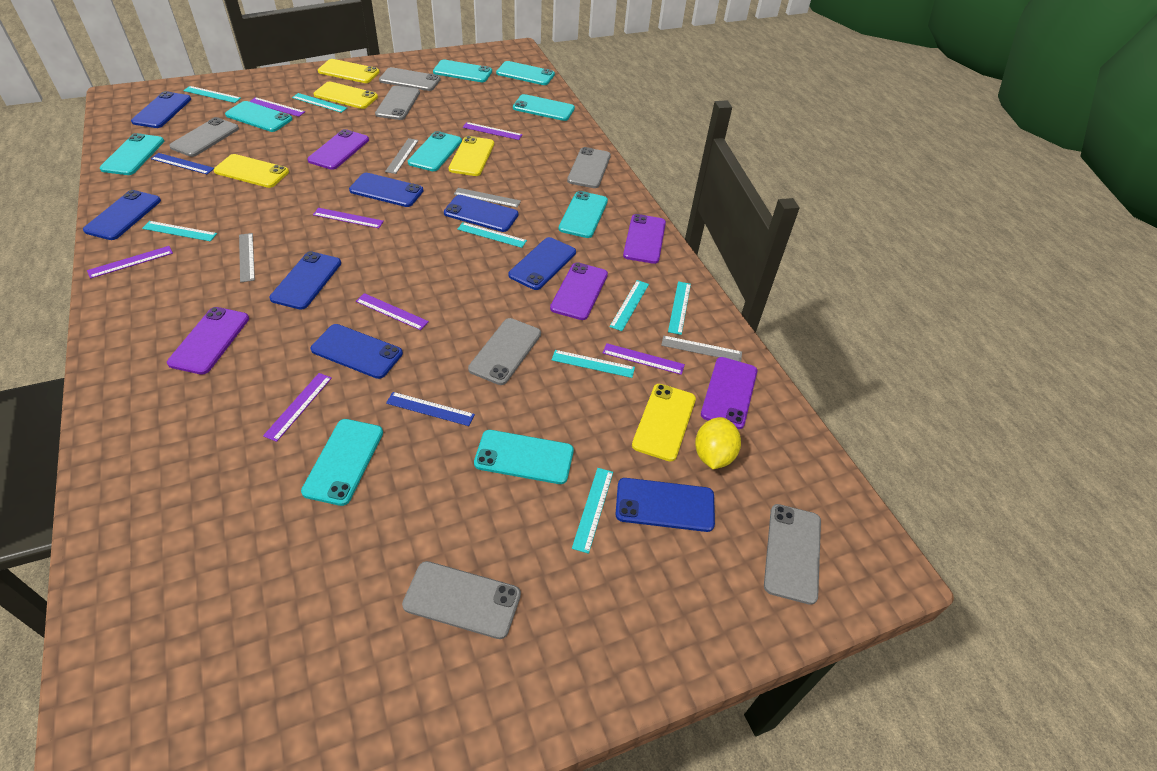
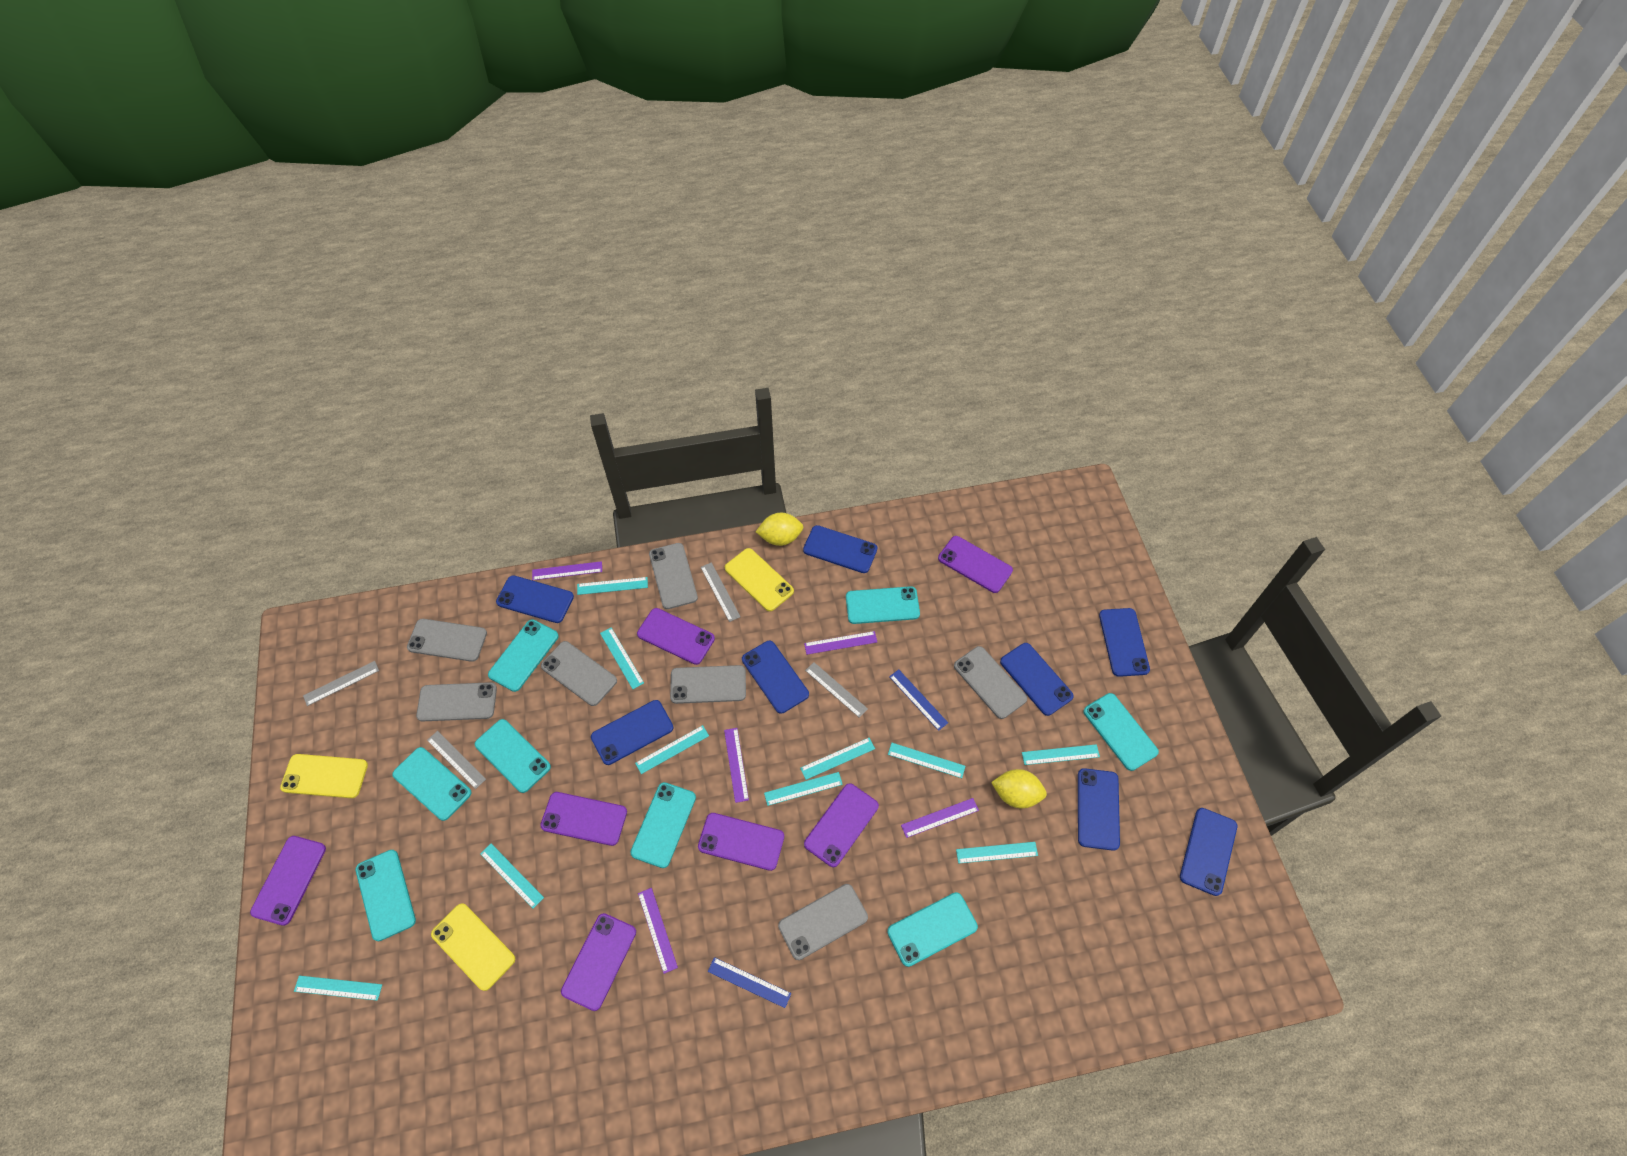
purple phone: 5 -> 7
purple ruler: 7 -> 5
turquoise phone: 9 -> 8
turquoise ruler: 8 -> 10
yellow lemon: 1 -> 2
yellow phone: 5 -> 3

